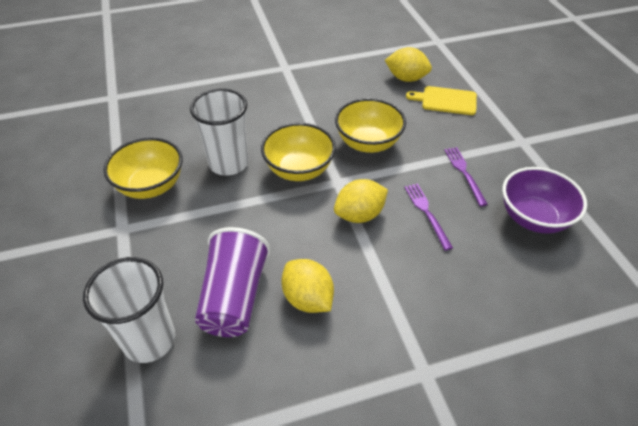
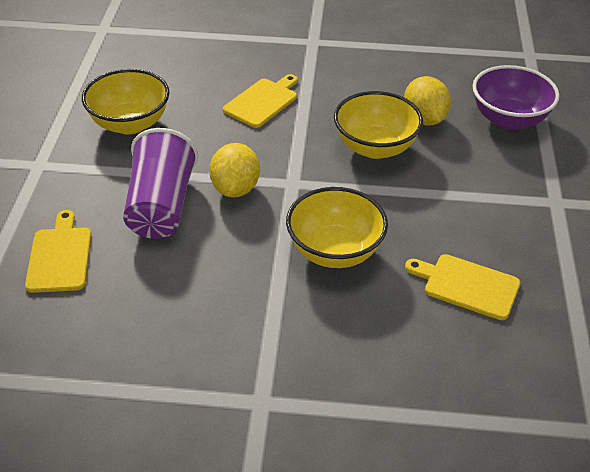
purple fork: 2 -> 0
white cup: 2 -> 0
yellow cutting board: 1 -> 3
yellow lemon: 3 -> 2

